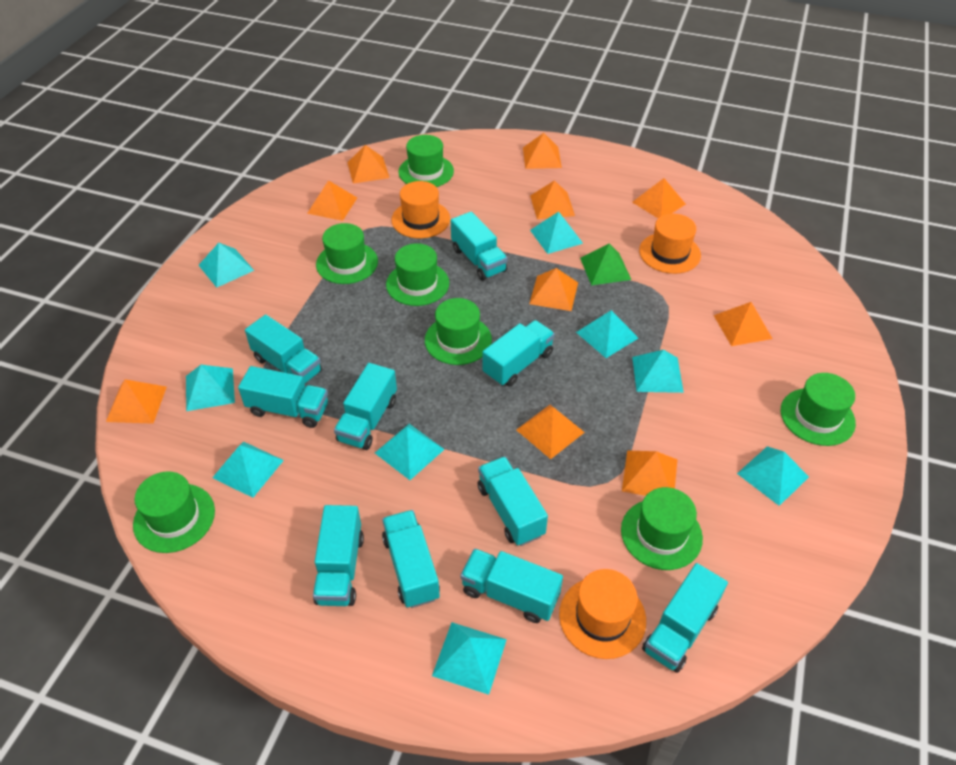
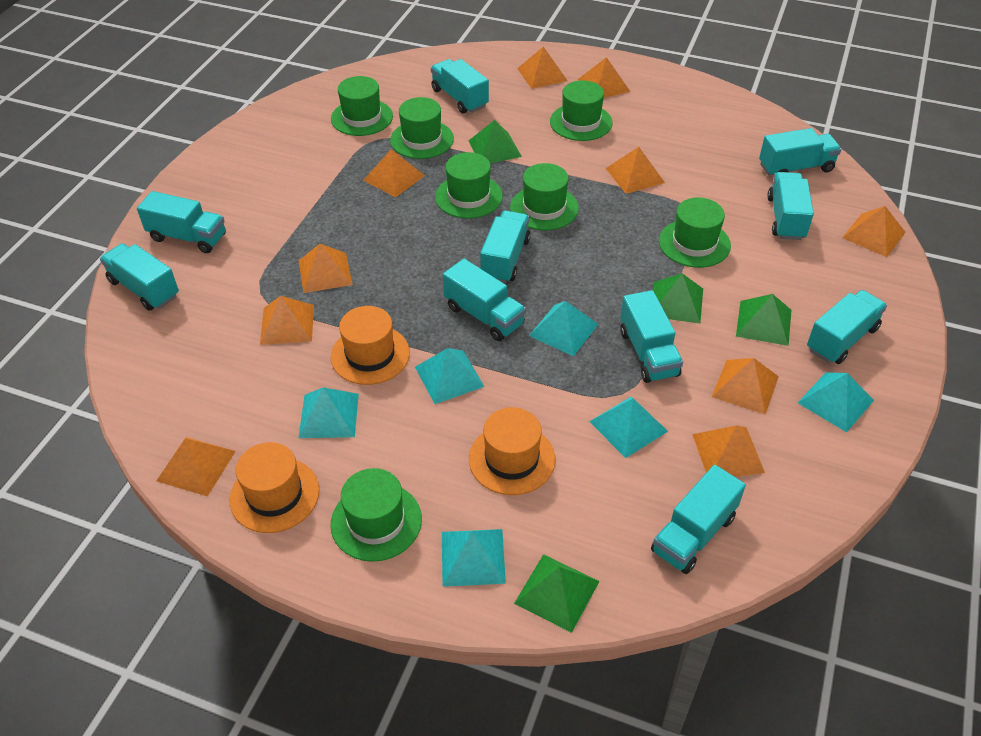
green pyramid: 1 -> 4
turquoise pyramid: 9 -> 6

